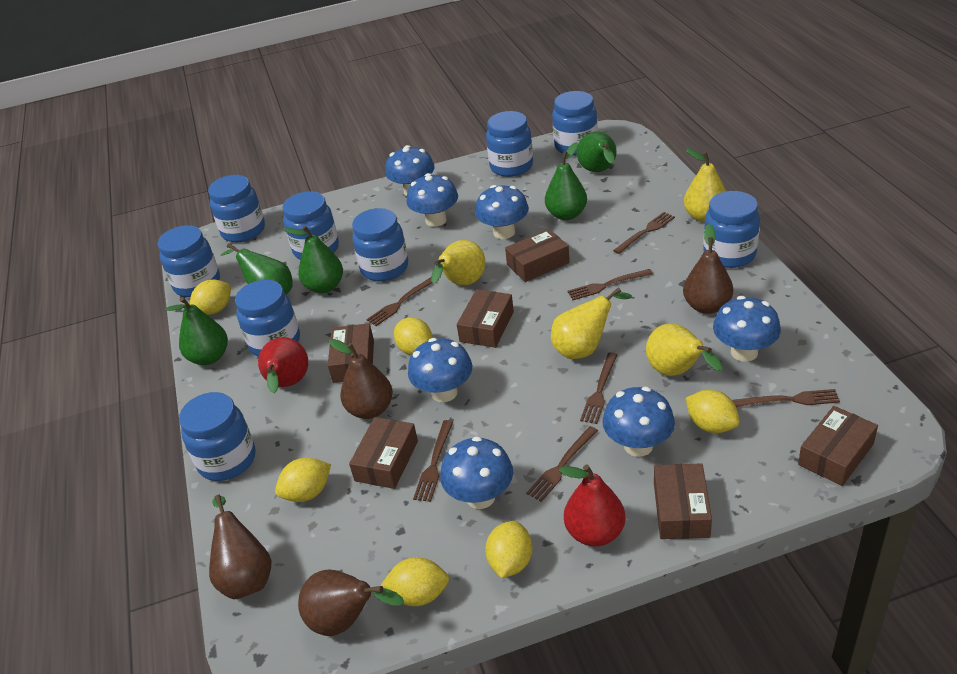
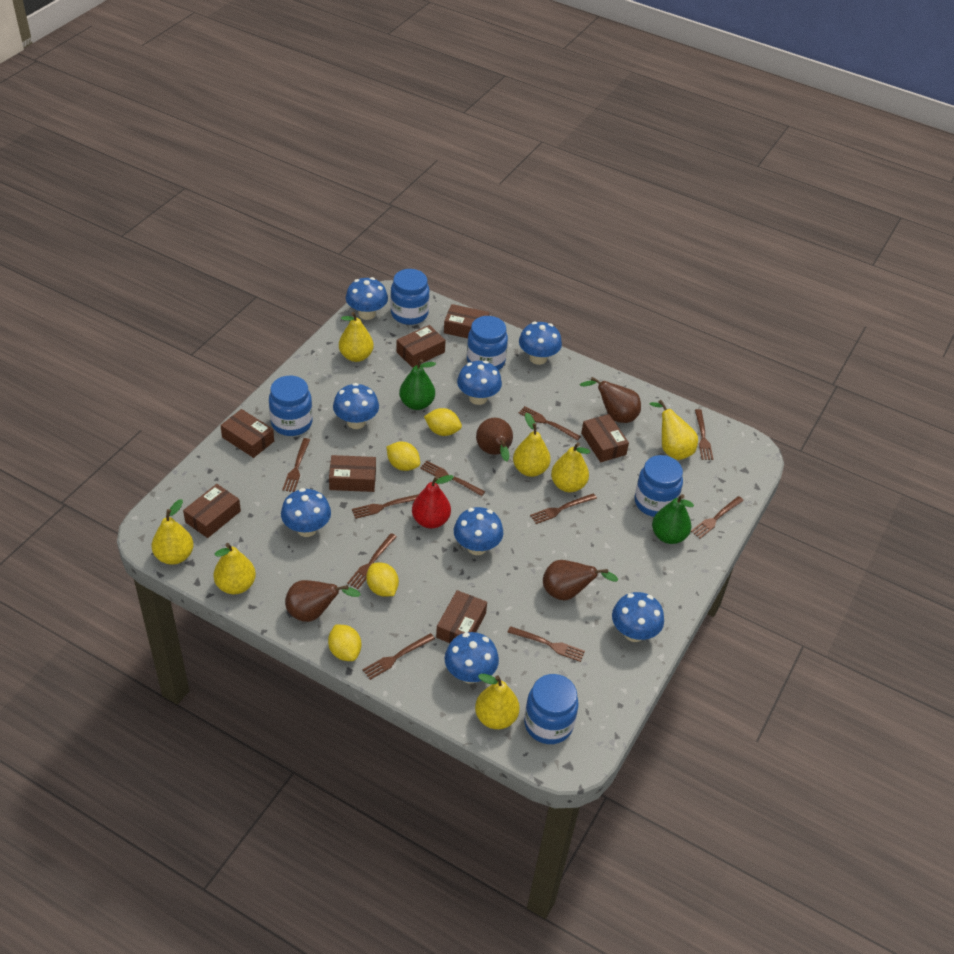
blue jar: 9 -> 5
blue mushroom: 7 -> 8
brown box: 6 -> 7
brown fork: 7 -> 10
green pear: 5 -> 2
red pear: 2 -> 1
yellow lemon: 6 -> 4
yellow pear: 4 -> 7

